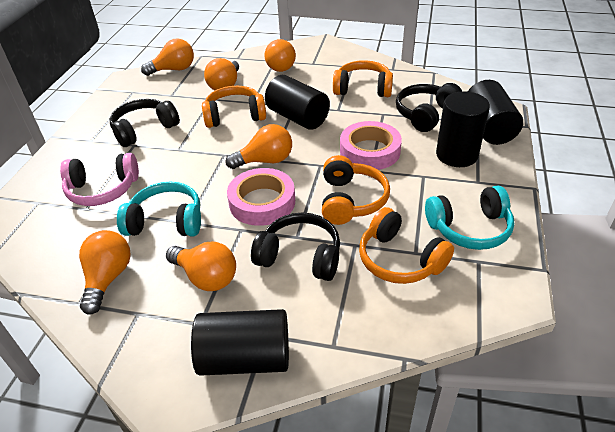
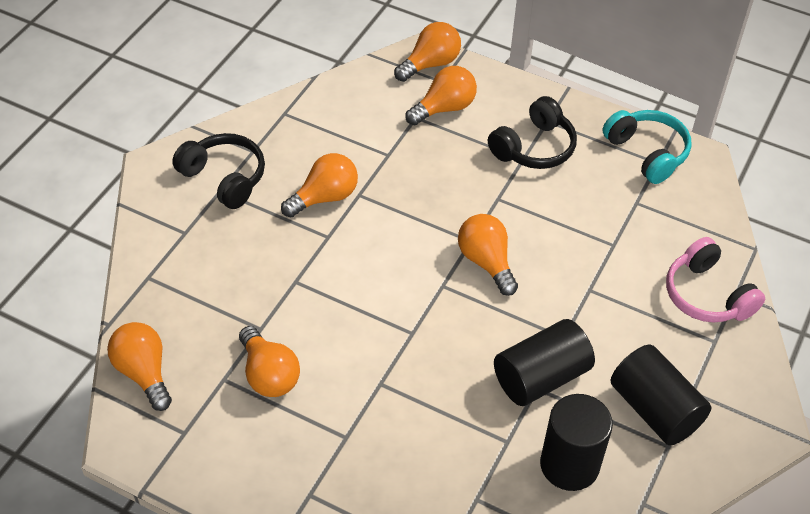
black cylinder: 4 -> 3
black headphones: 3 -> 2
orange headphones: 4 -> 0
pink tape: 2 -> 0
turquoise headphones: 2 -> 1

